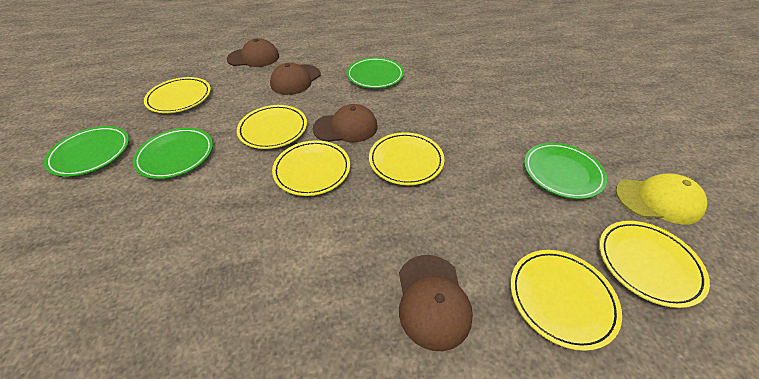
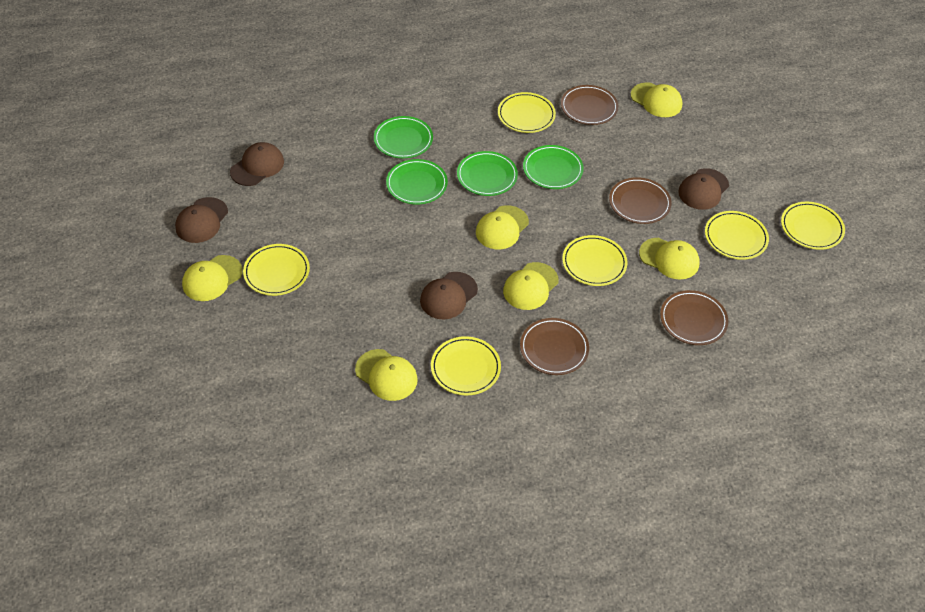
brown plate: 0 -> 4
yellow cap: 1 -> 6

